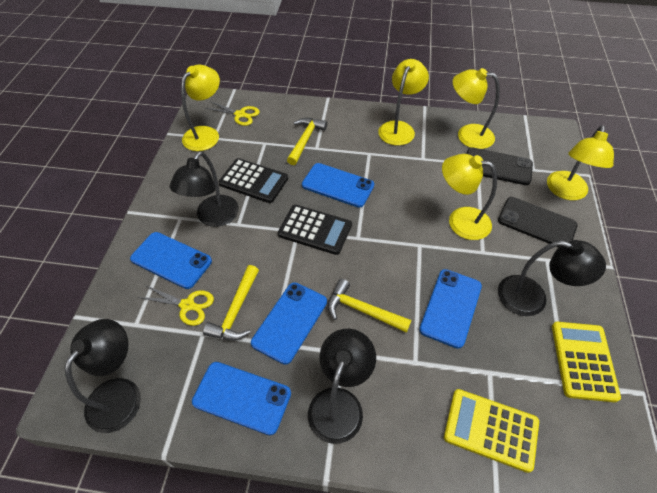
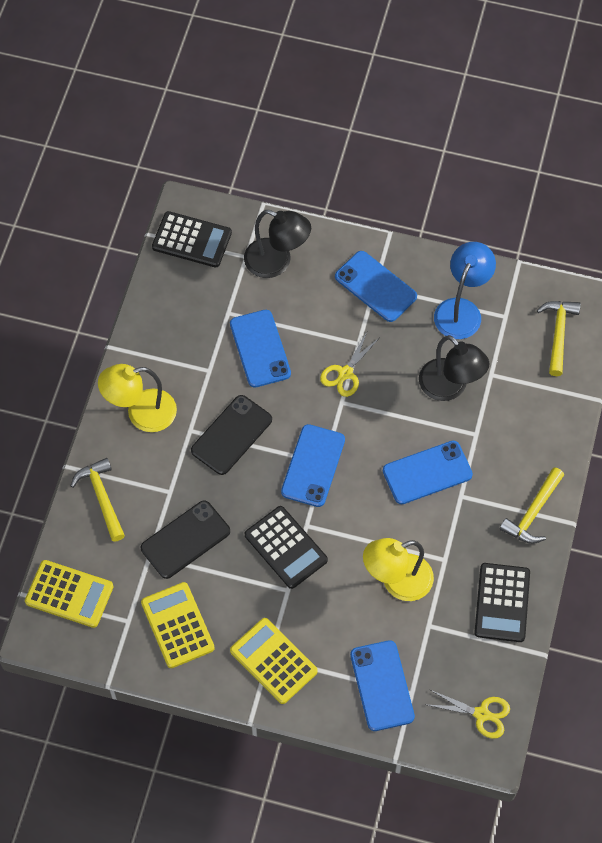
black calculator: 2 -> 3
black lamp: 4 -> 2
blue lamp: 0 -> 1
yellow calculator: 2 -> 3
yellow lamp: 5 -> 2

